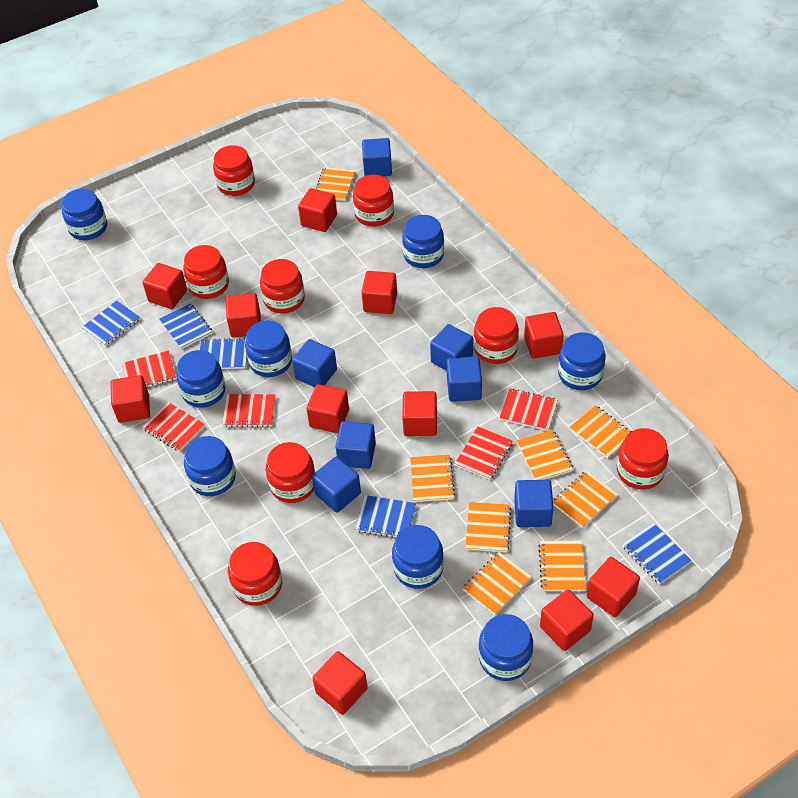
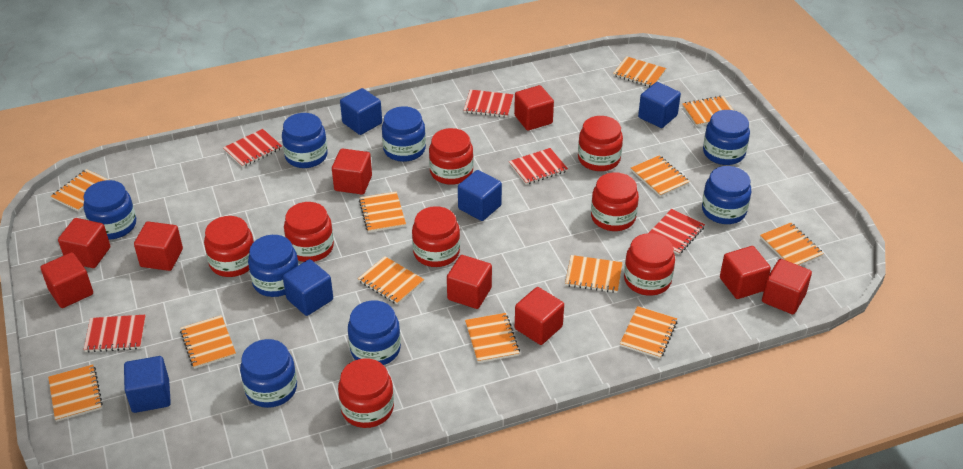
blue cube: 7 -> 5
blue notebook: 5 -> 0
orange notebook: 8 -> 12
red cube: 11 -> 9

